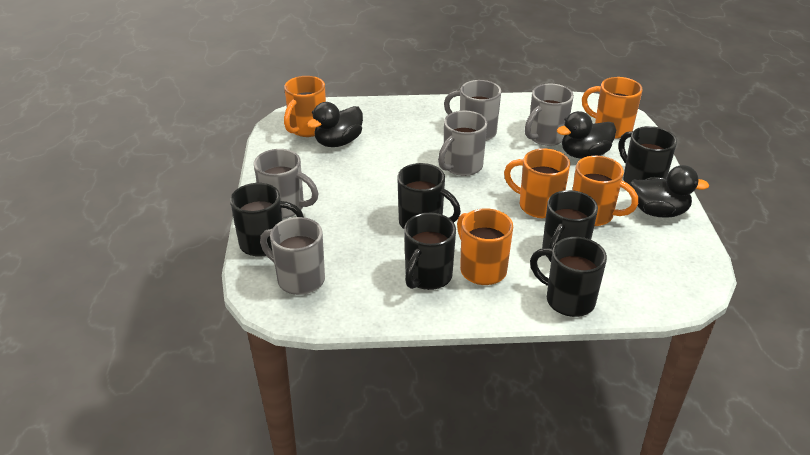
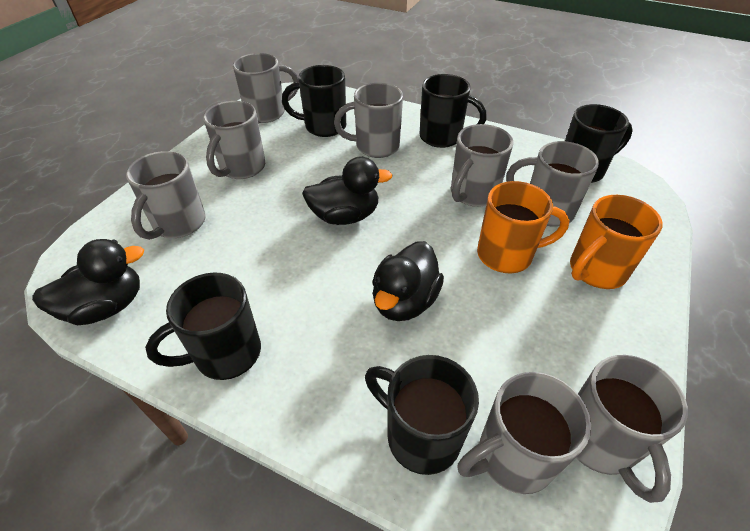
black mug: 6 -> 5
grey mug: 5 -> 8
orange mug: 5 -> 2

